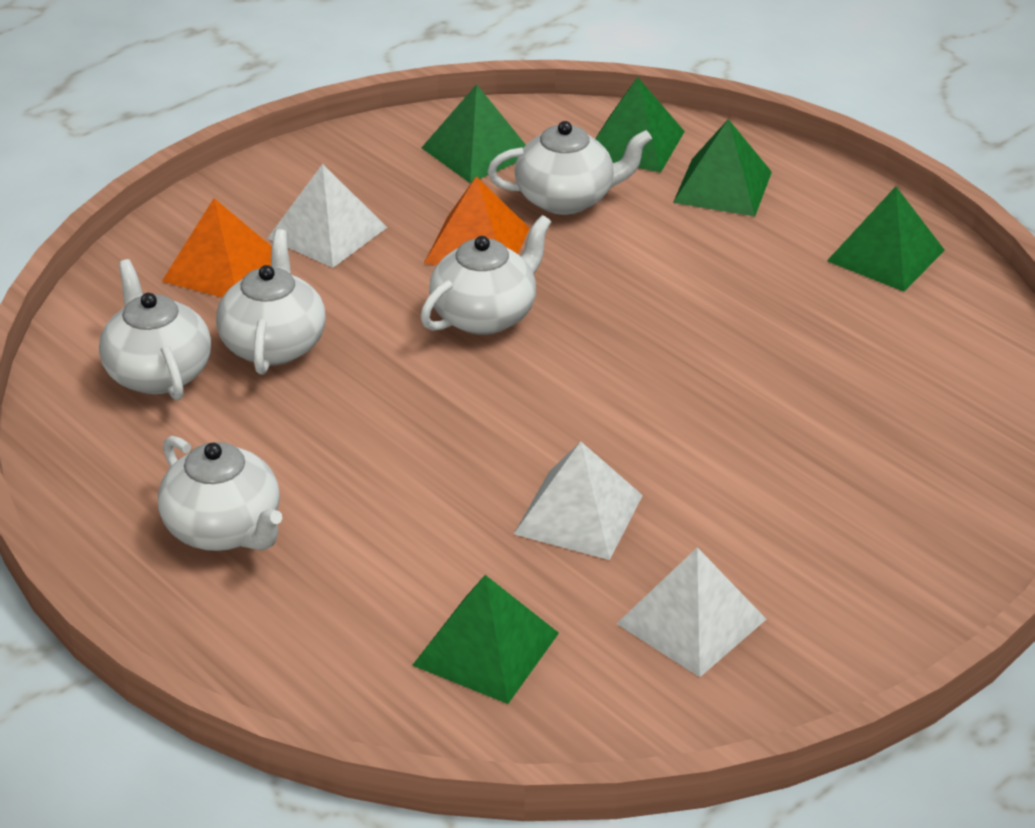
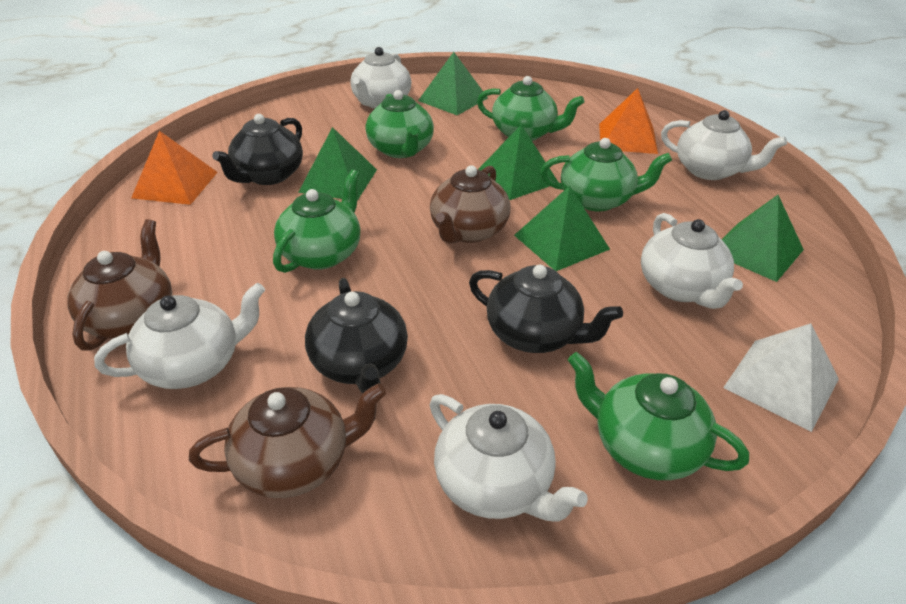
black teapot: 0 -> 3
brown teapot: 0 -> 3
green teapot: 0 -> 5
white pyramid: 3 -> 1

